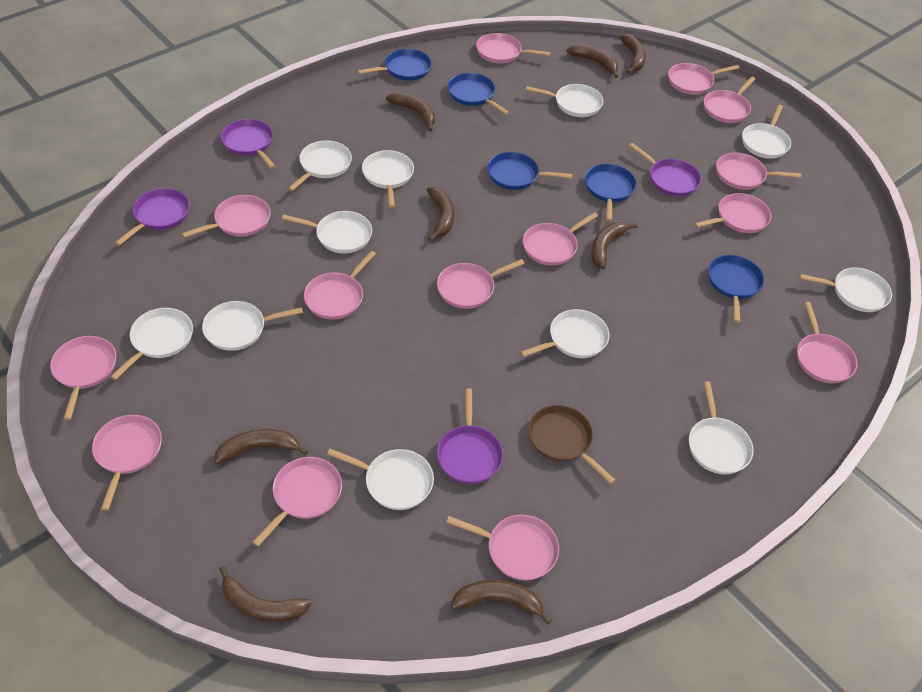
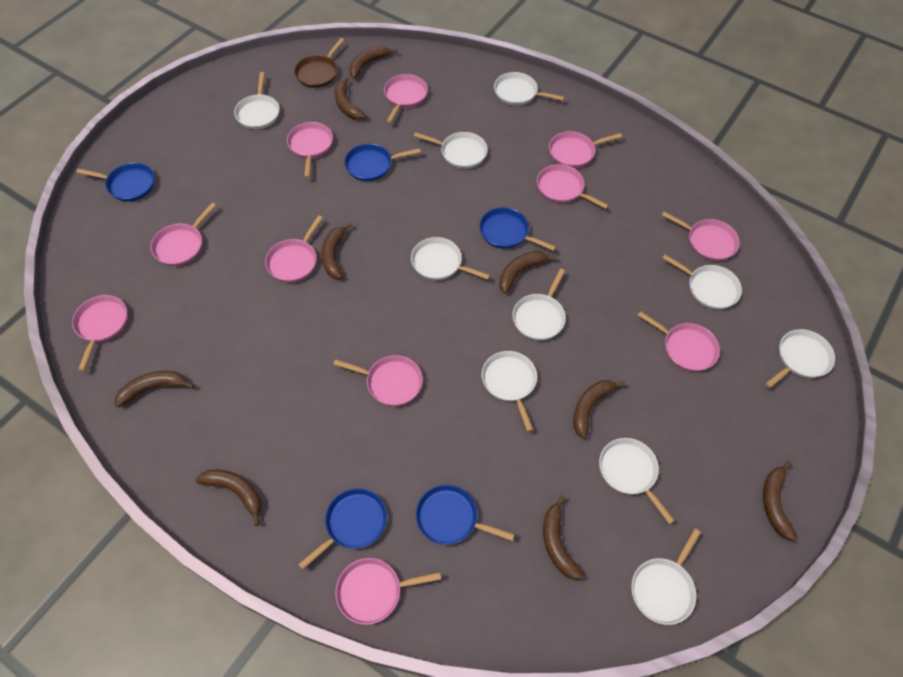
brown banana: 8 -> 9
pink pan: 14 -> 11
purple pan: 4 -> 0
white pan: 11 -> 10

